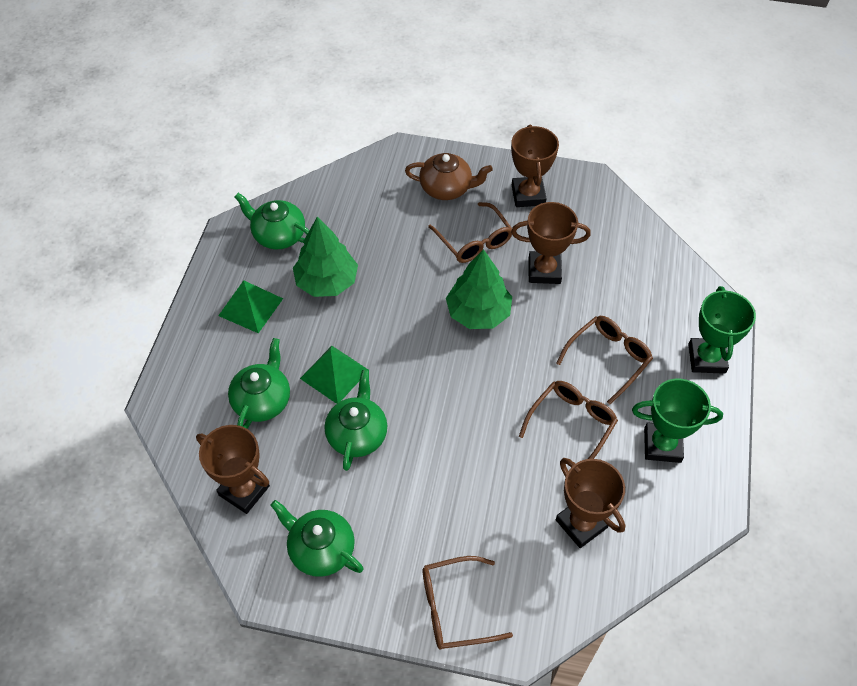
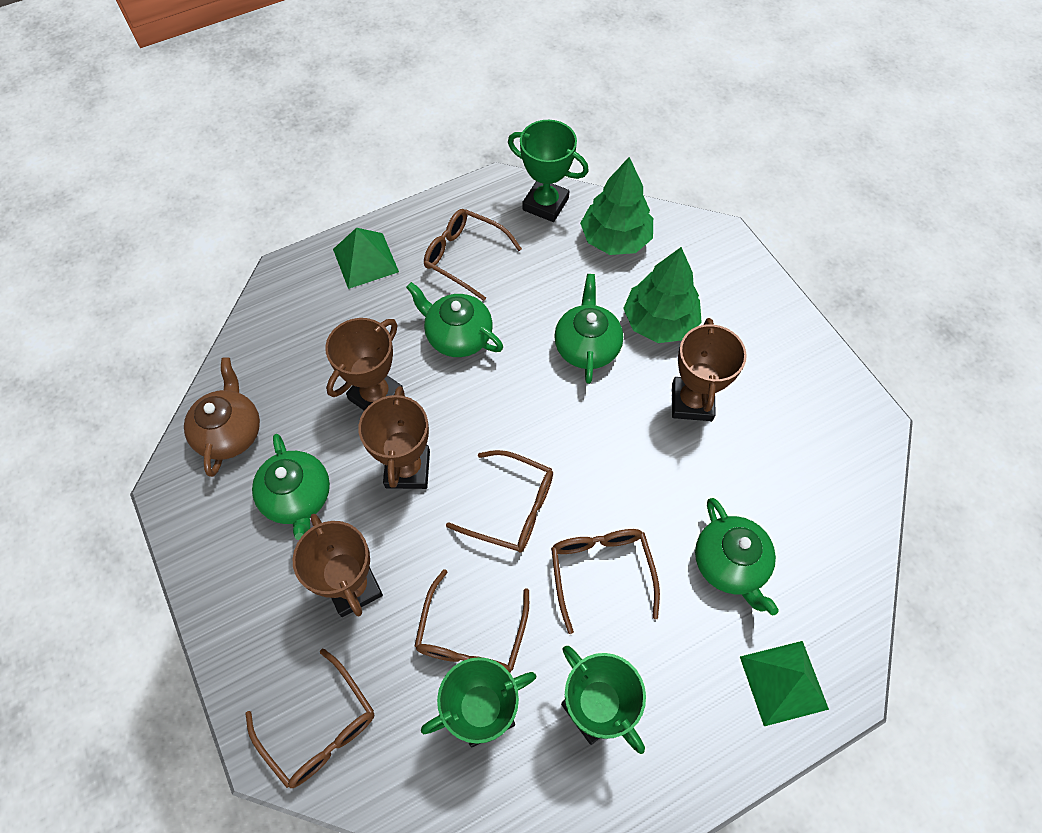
brown glasses: 4 -> 5
green trophy: 2 -> 3

